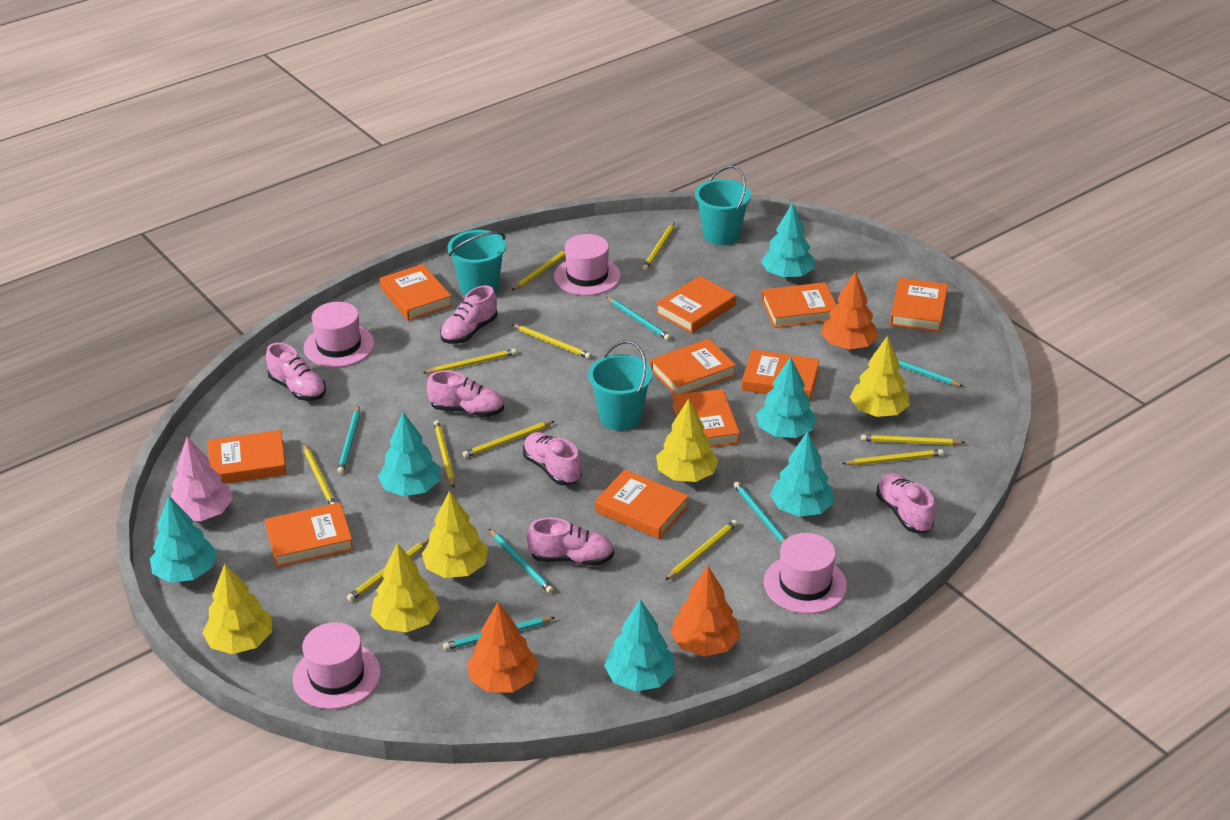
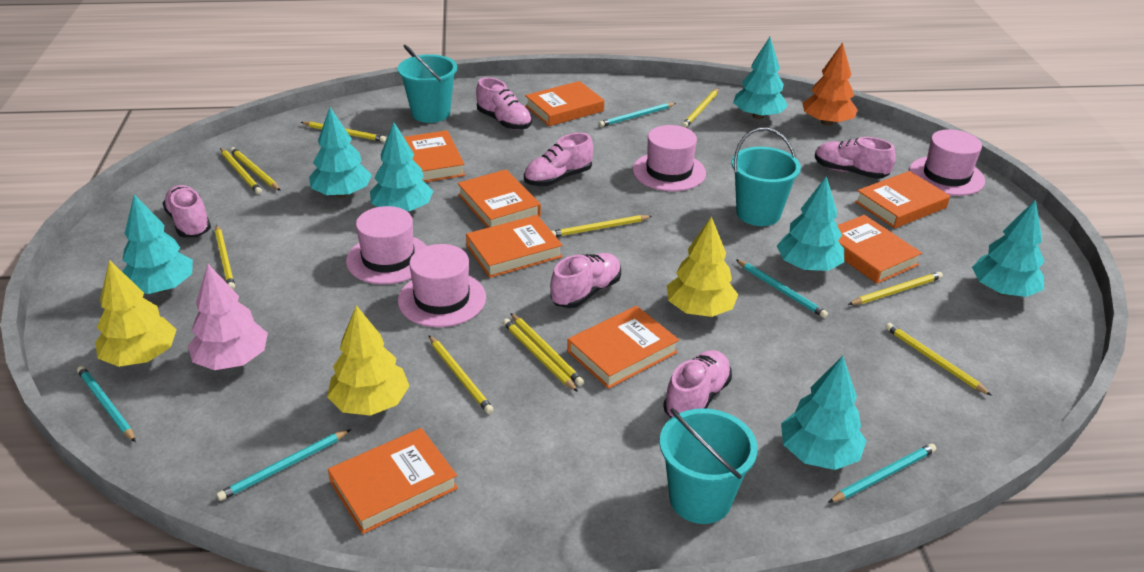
orange book: 10 -> 8
orange tree: 3 -> 1
turquoise pencil: 6 -> 5
turquoise tree: 6 -> 7
yellow tree: 5 -> 3

